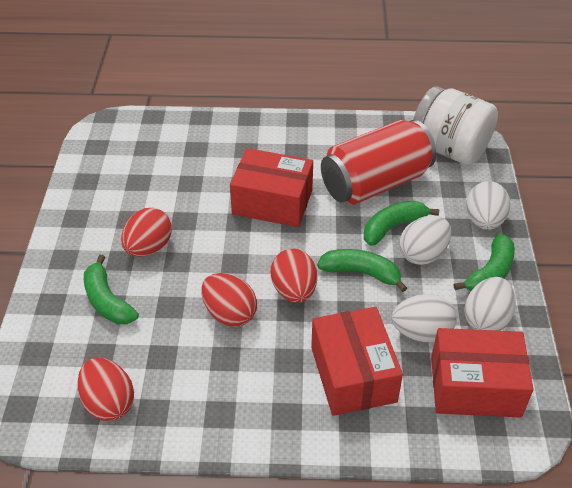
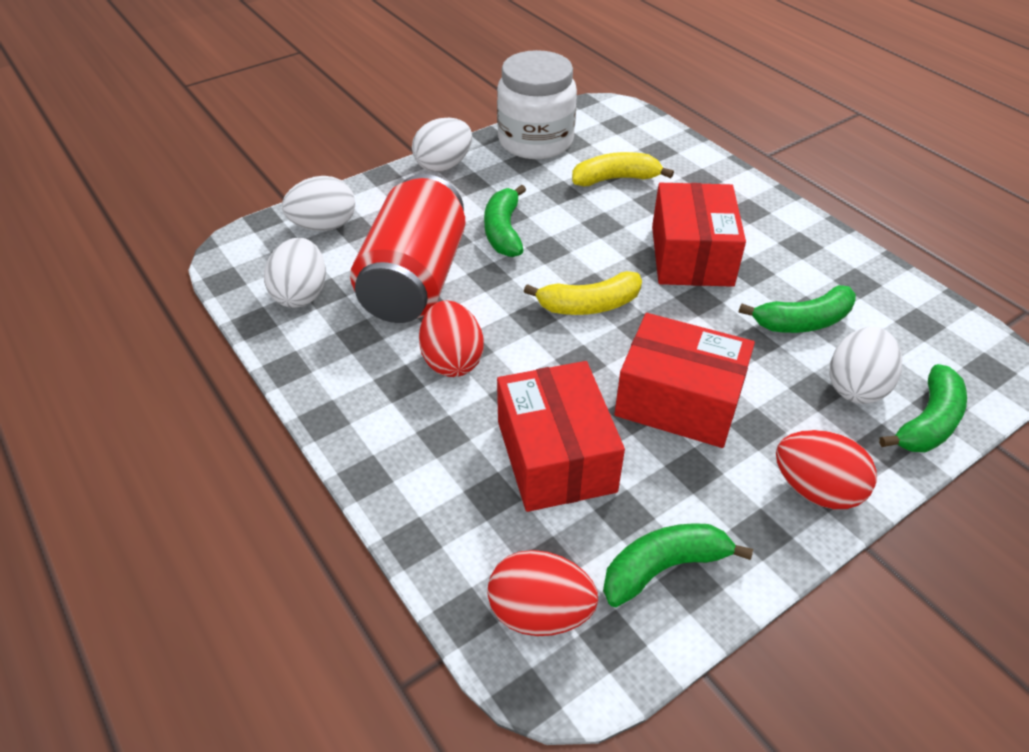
red egg: 4 -> 3
yellow banana: 0 -> 2

